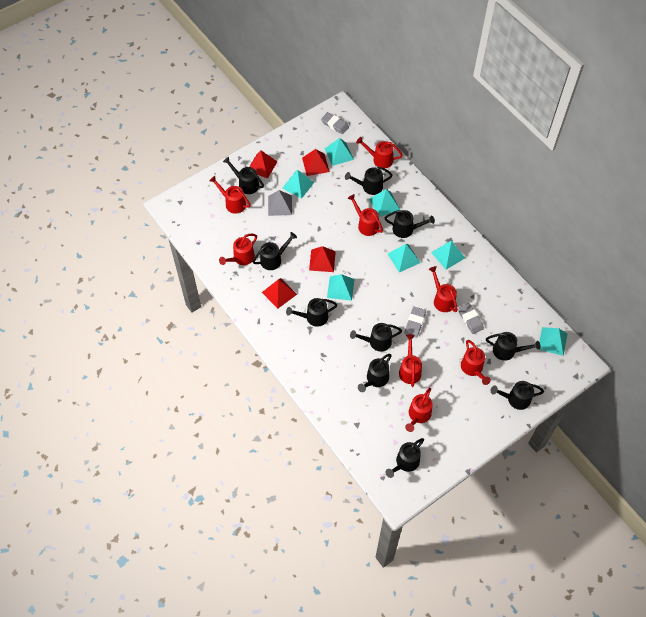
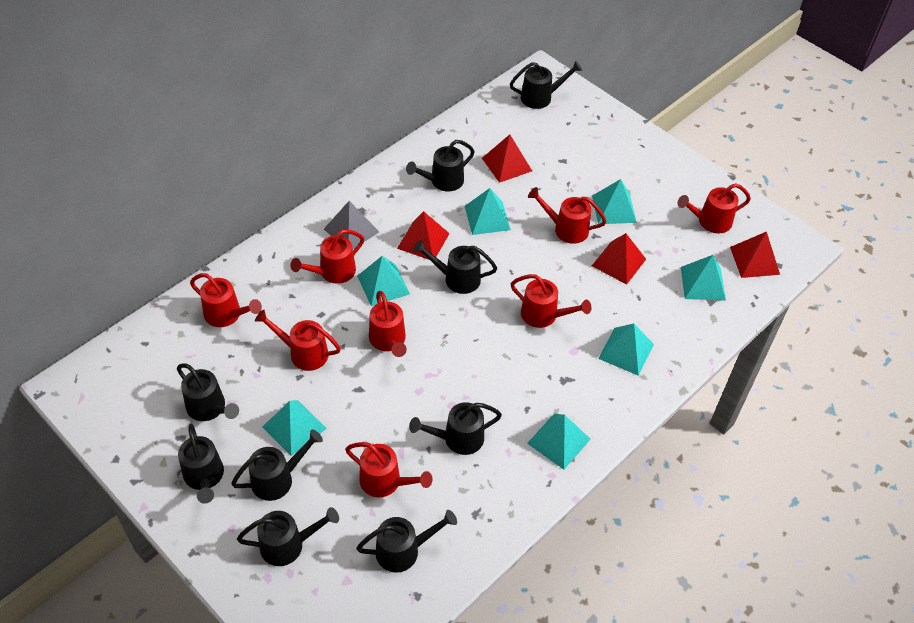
black watering can: 10 -> 9
grey eraser: 3 -> 0

